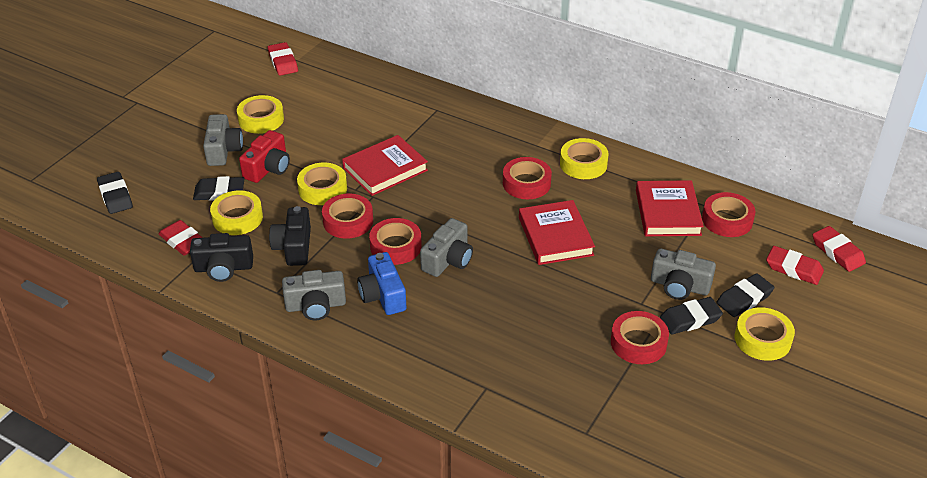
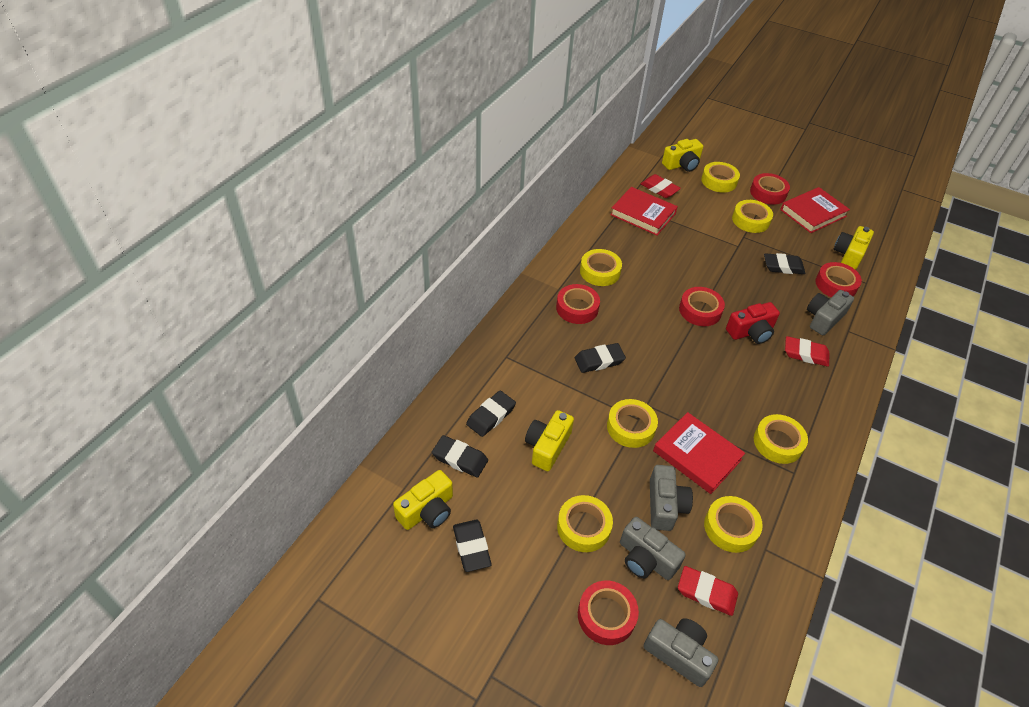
black camera: 2 -> 0
black eraser: 4 -> 5
blue camera: 1 -> 0
red eraser: 4 -> 3
yellow camera: 0 -> 4
yellow tape: 5 -> 7

